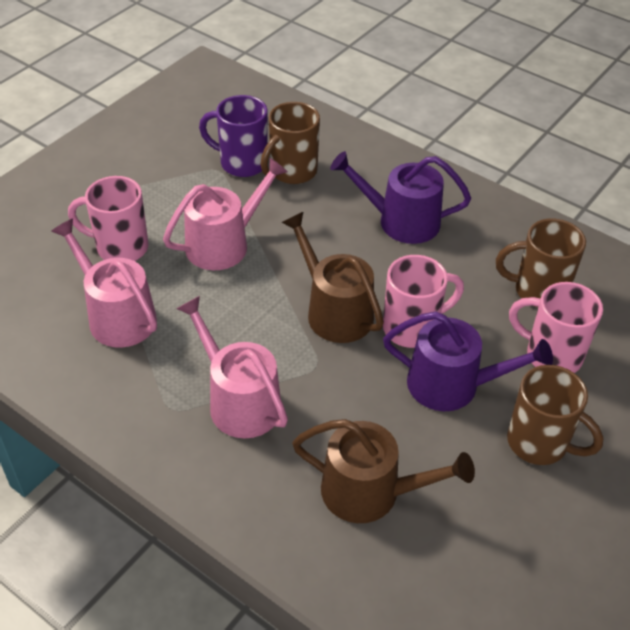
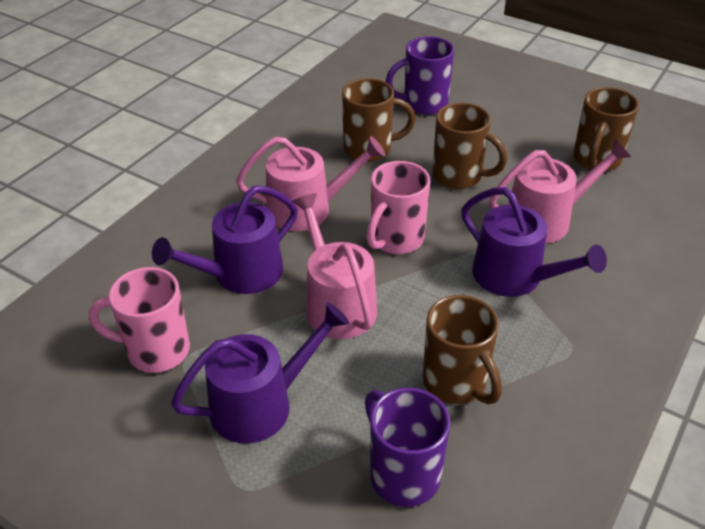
brown mug: 3 -> 4
brown watering can: 2 -> 0
pink mug: 3 -> 2
purple mug: 1 -> 2
purple watering can: 2 -> 3

